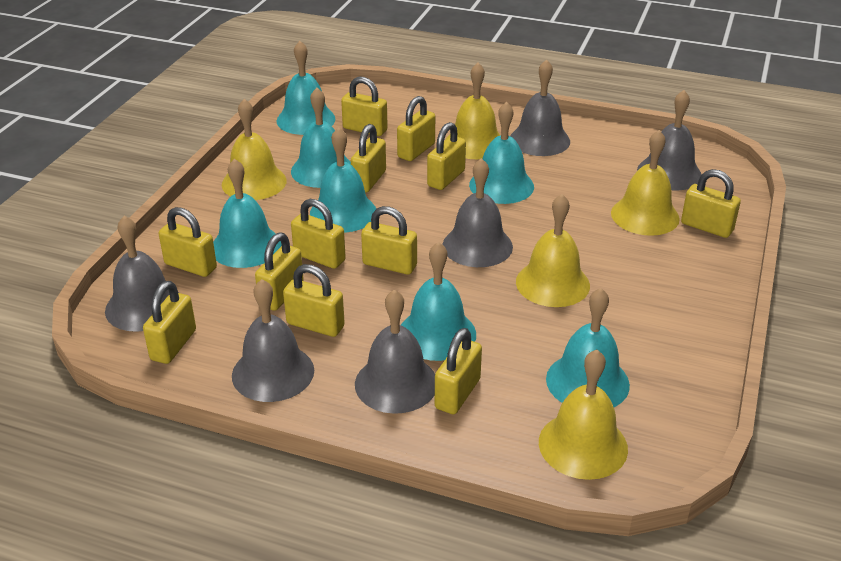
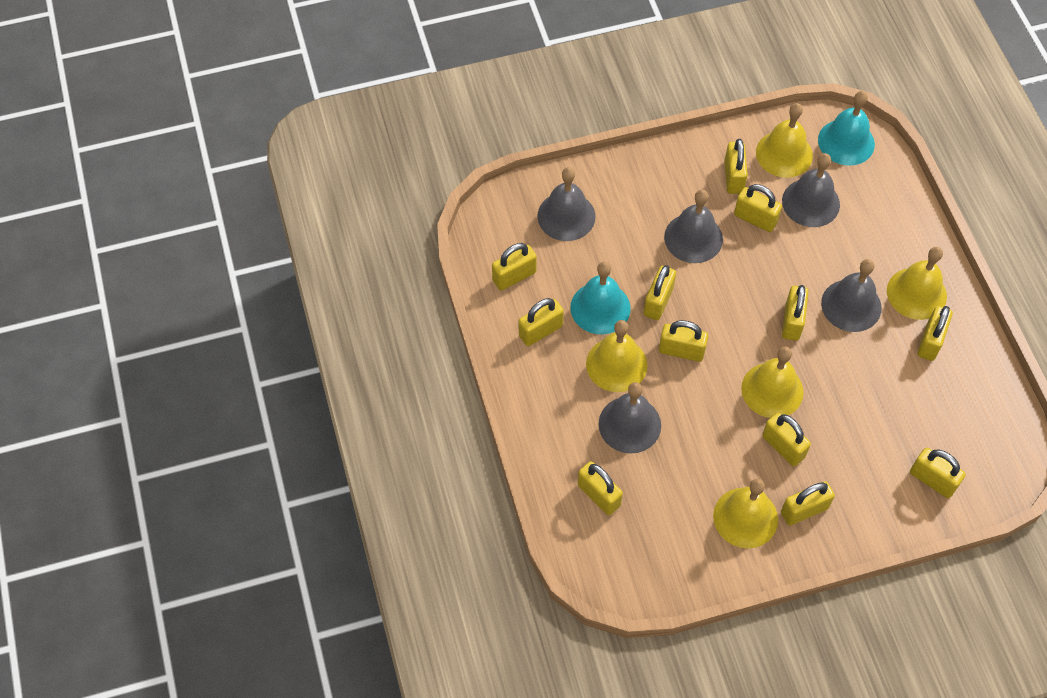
grey bell: 6 -> 5
turquoise bell: 7 -> 2

